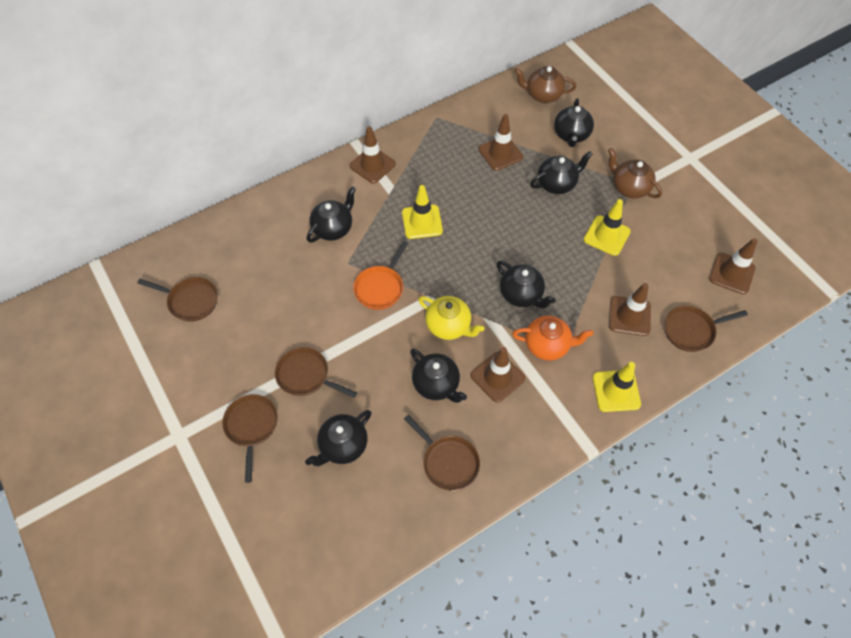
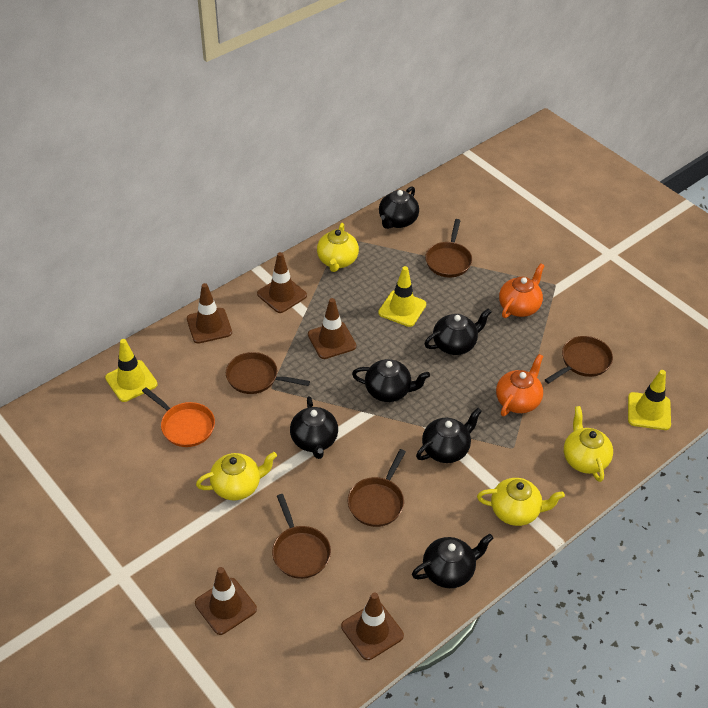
brown teapot: 2 -> 0
orange teapot: 1 -> 2
yellow teapot: 1 -> 4

